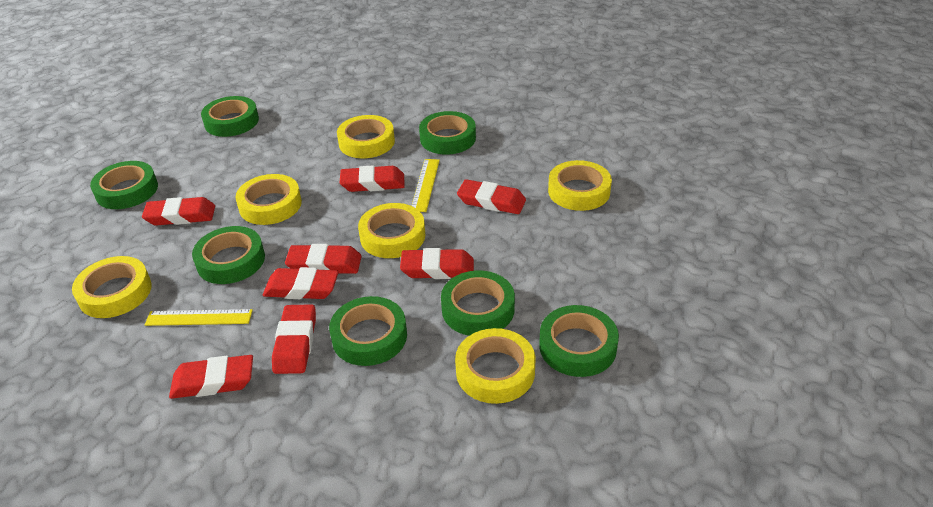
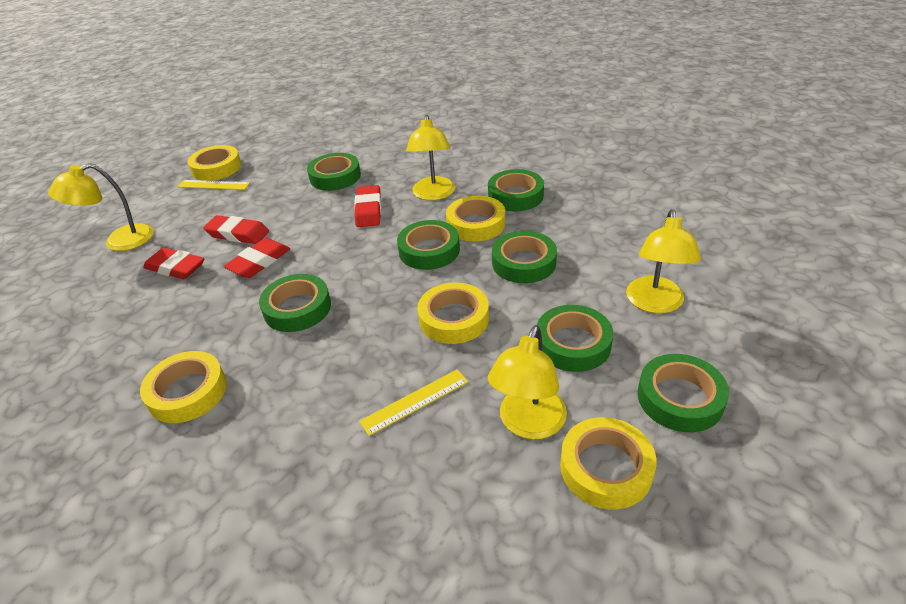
red eraser: 8 -> 4
yellow lamp: 0 -> 4
yellow tape: 6 -> 5

